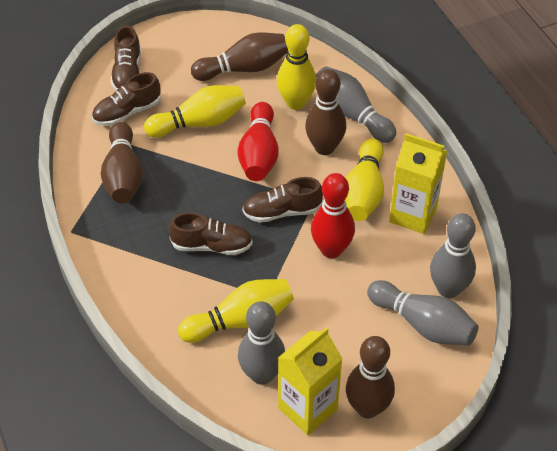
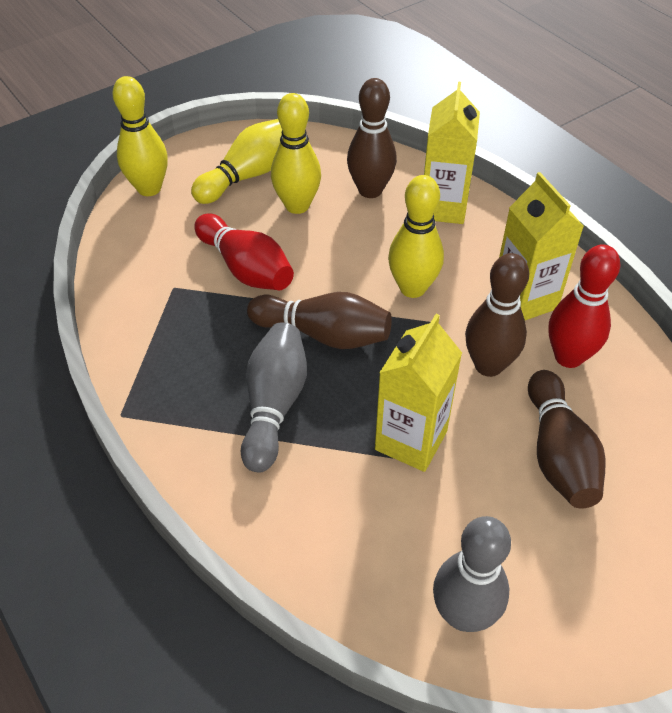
brown shoe: 4 -> 0
grey bowling pin: 4 -> 2
yellow carton: 2 -> 3

